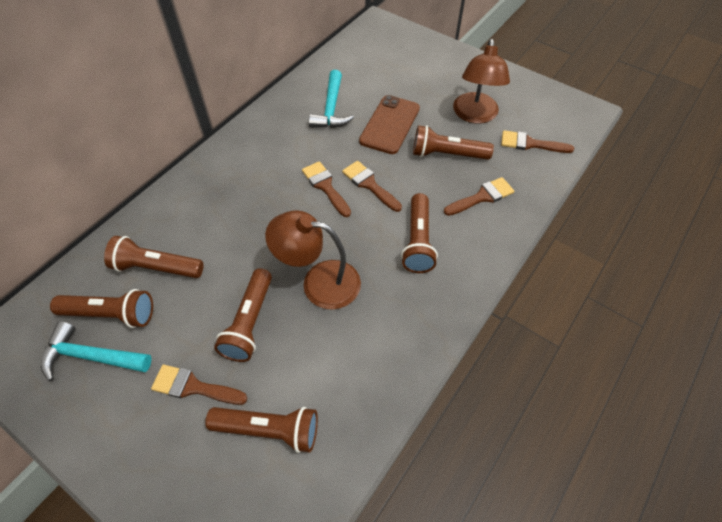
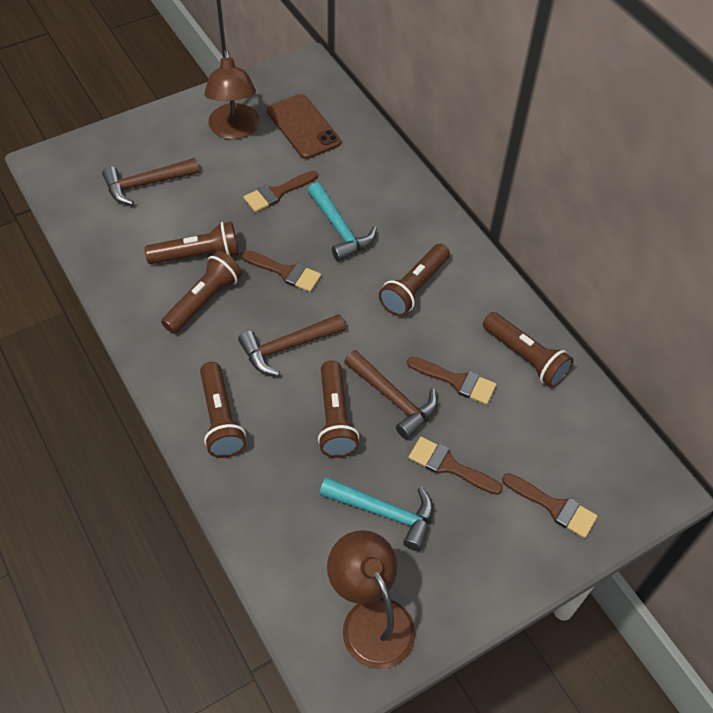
brown hammer: 0 -> 3

